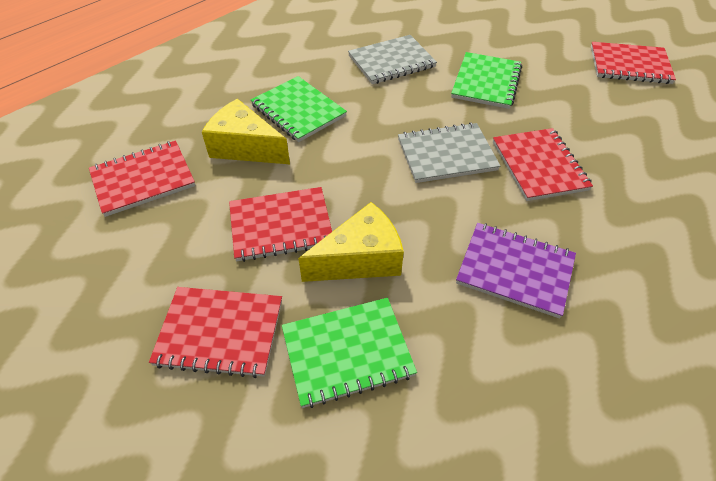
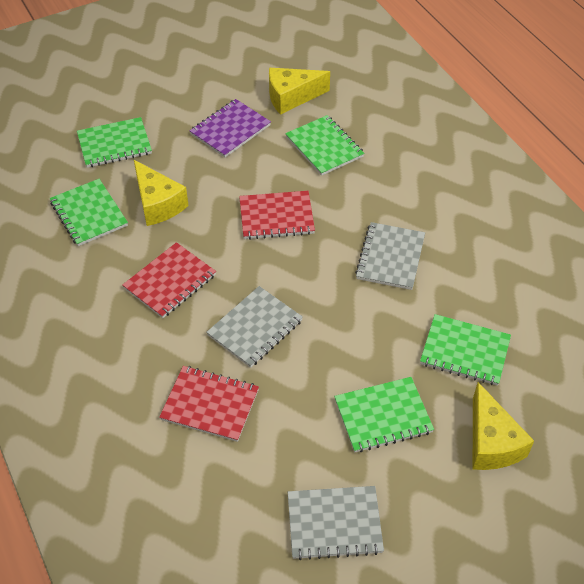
green notebook: 3 -> 5
grey notebook: 2 -> 3
red notebook: 5 -> 3
yellow cheese: 2 -> 3

